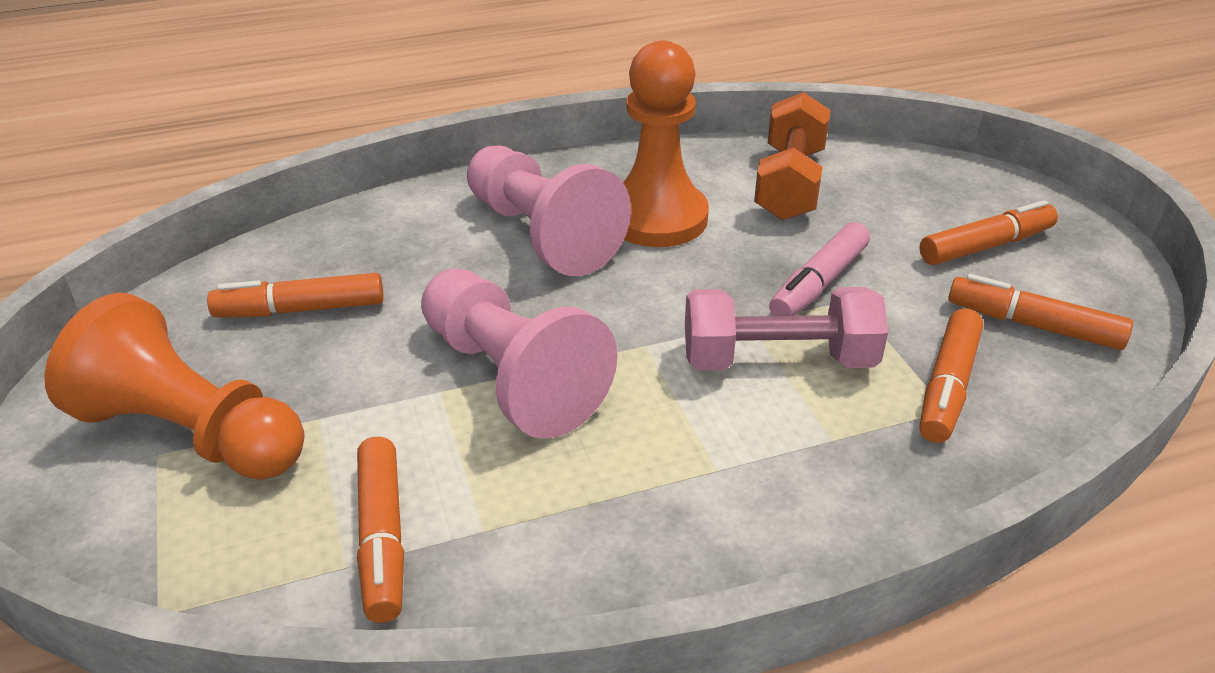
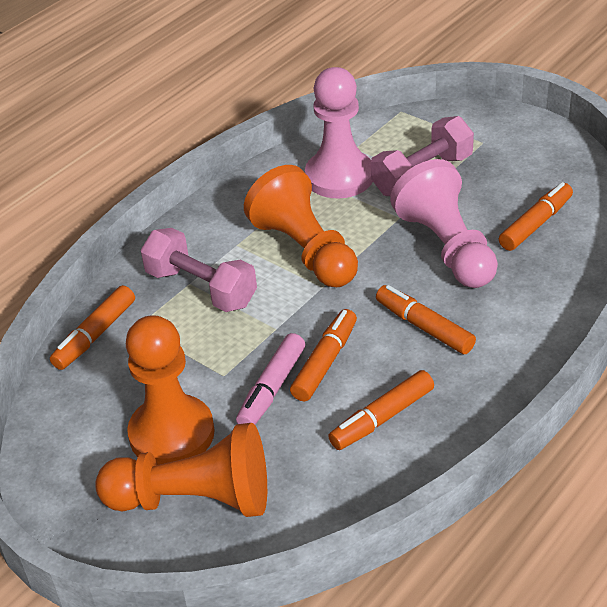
orange dumbbell: 1 -> 0
orange pawn: 2 -> 3
pink dumbbell: 1 -> 2

